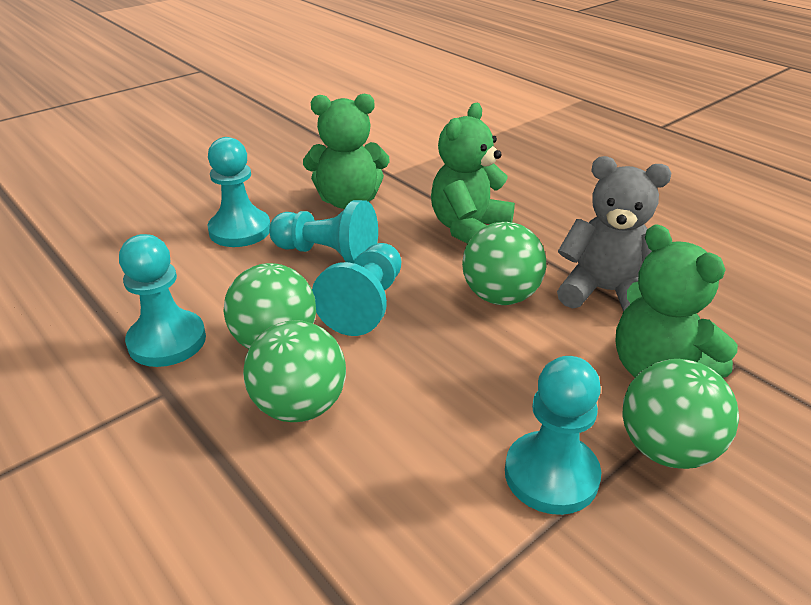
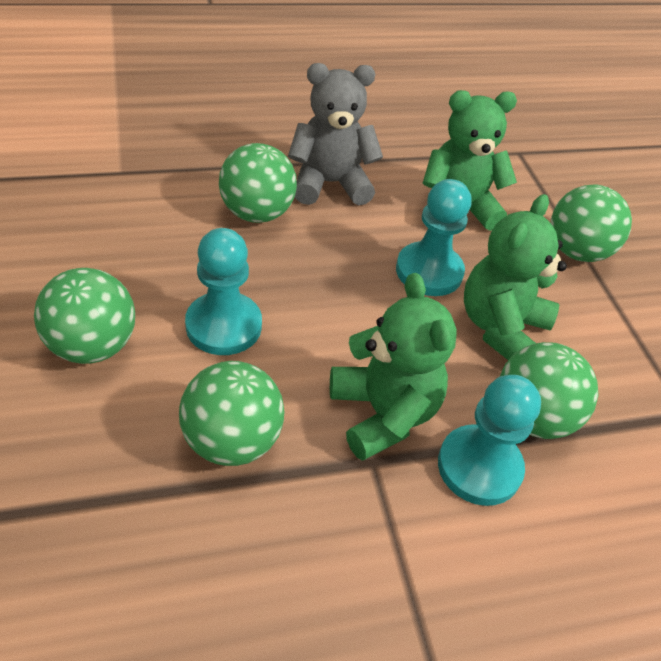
green ball: 4 -> 5
turquoise pawn: 5 -> 3

